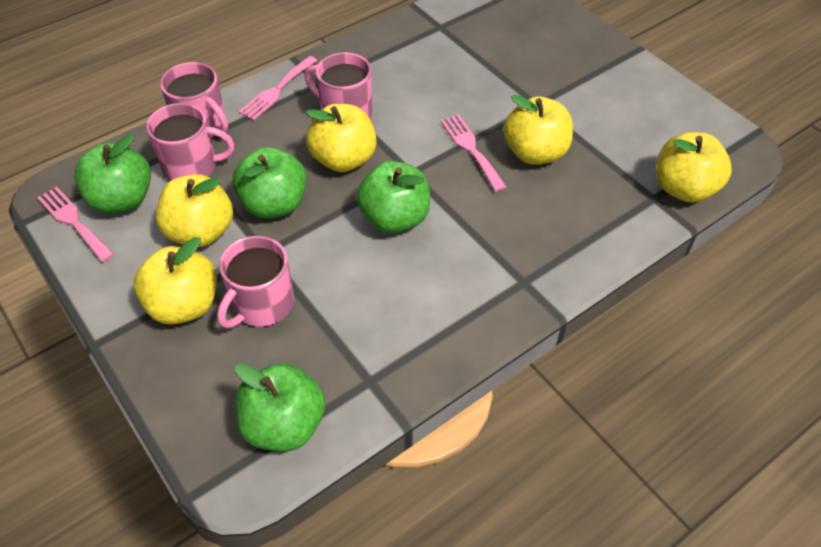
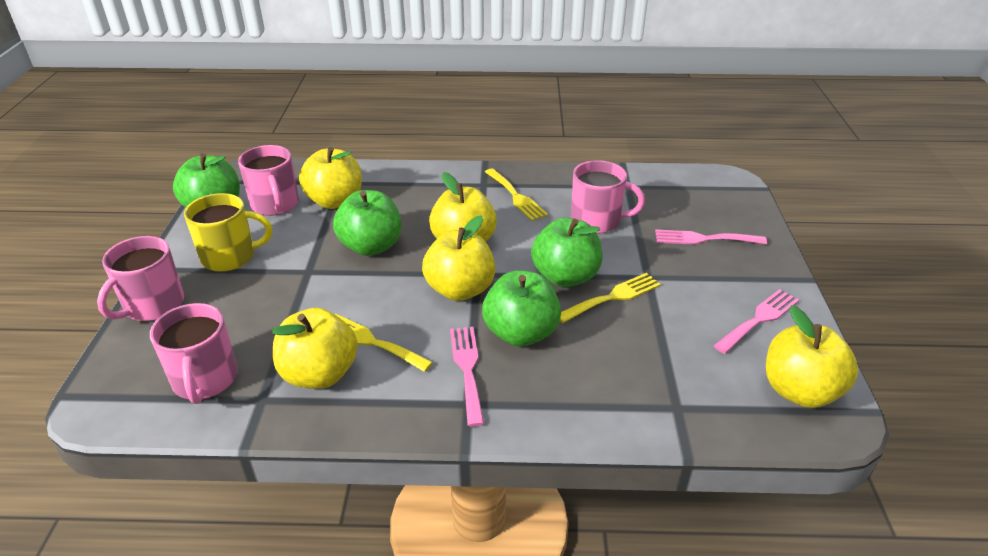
yellow fork: 0 -> 3
yellow mug: 0 -> 1

